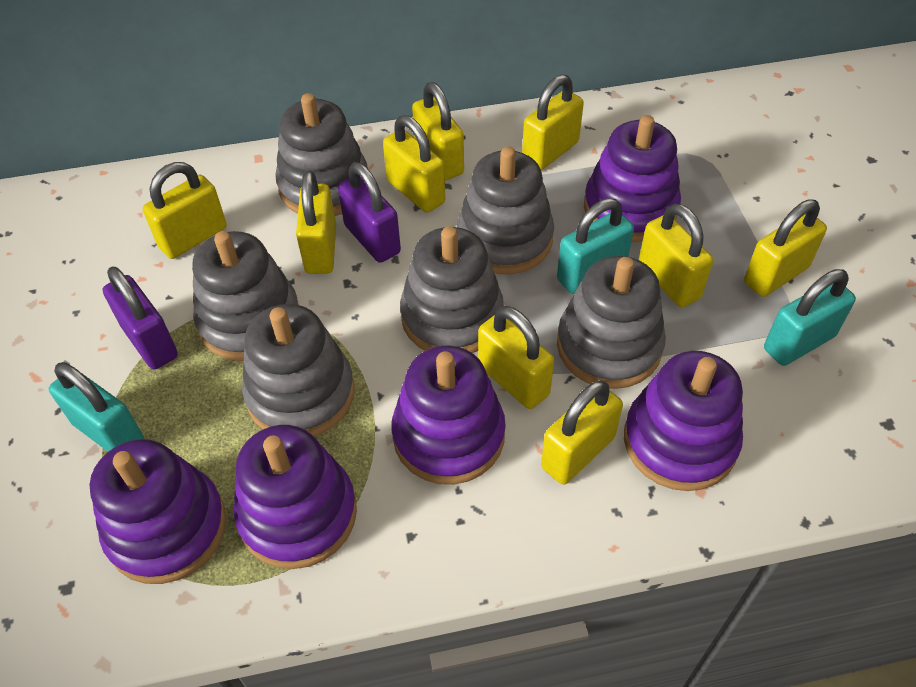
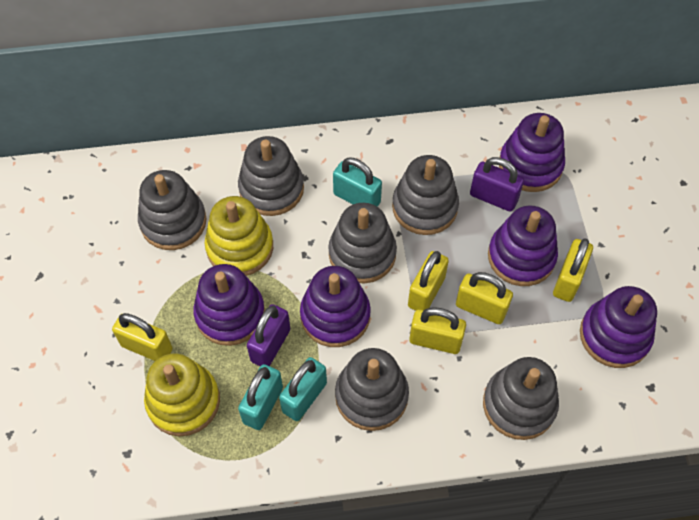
yellow padlock: 9 -> 5
yellow stacking toy: 0 -> 2

